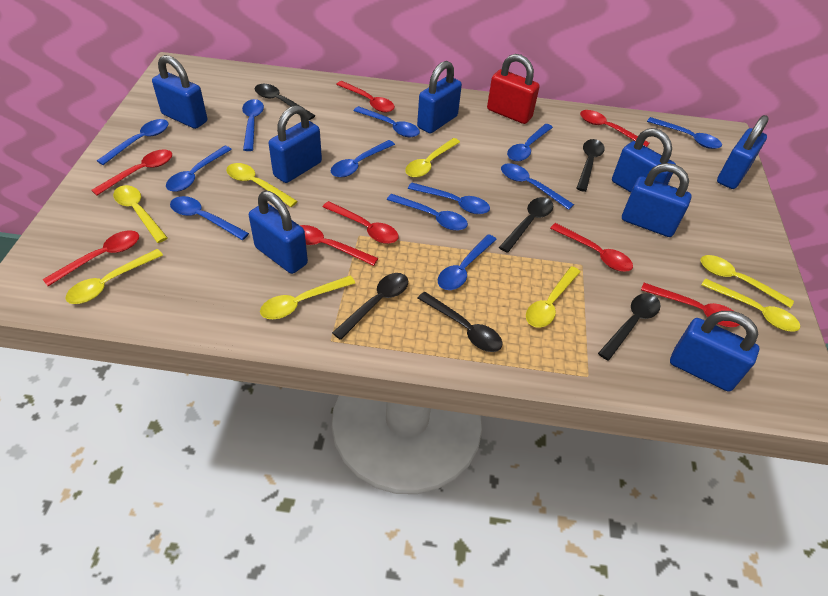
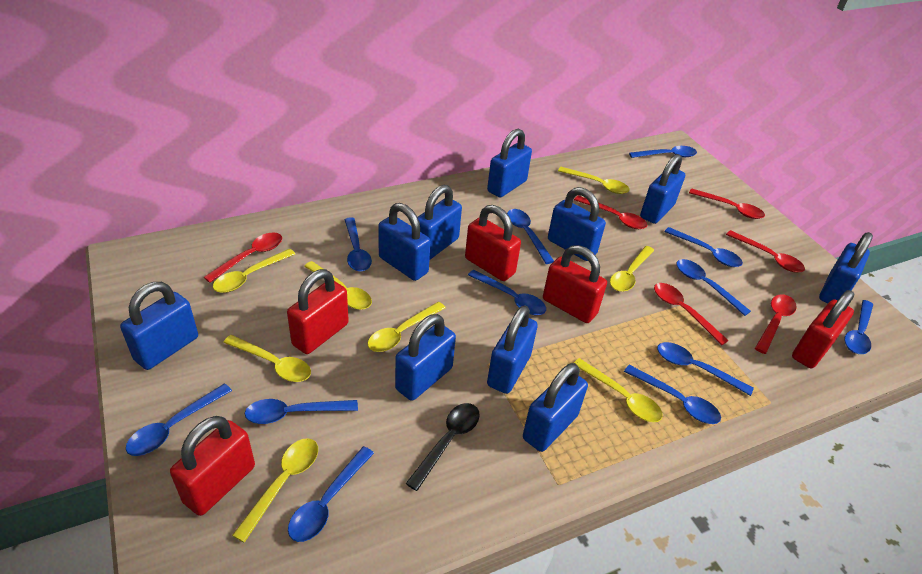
black spoon: 6 -> 1
blue padlock: 8 -> 10
red padlock: 1 -> 5
red spoon: 8 -> 6

